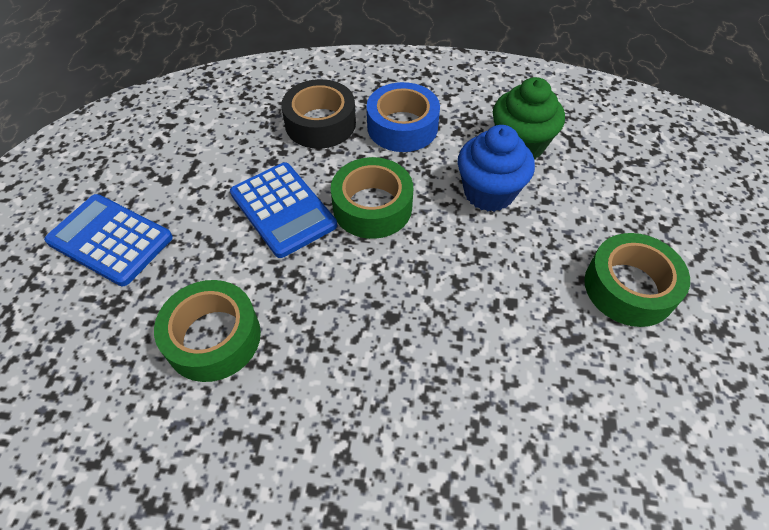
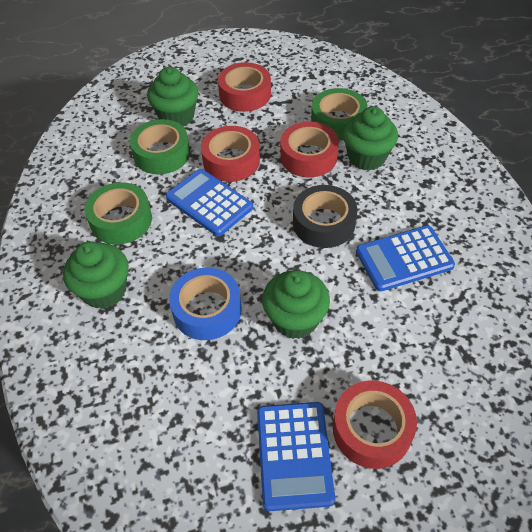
blue calculator: 2 -> 3
blue cupcake: 1 -> 0
green cupcake: 1 -> 4
red tape: 0 -> 4

